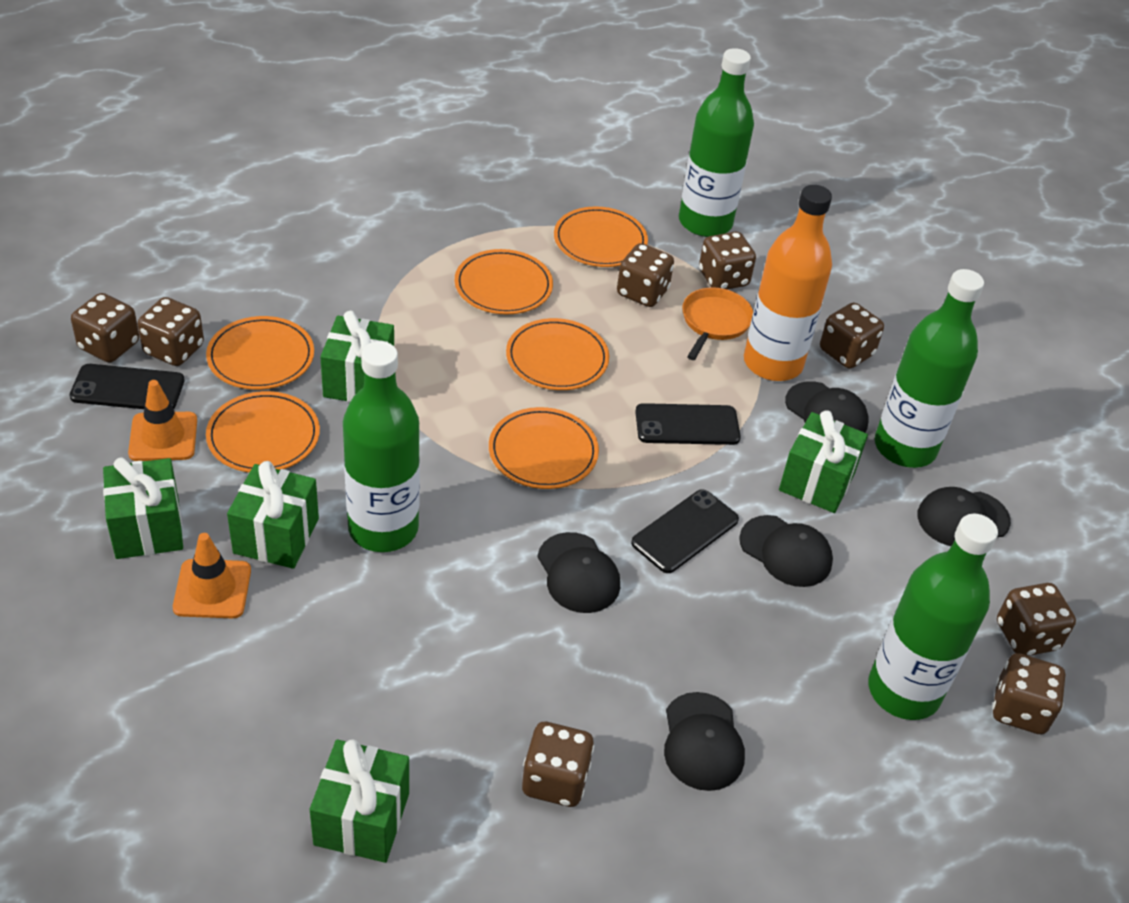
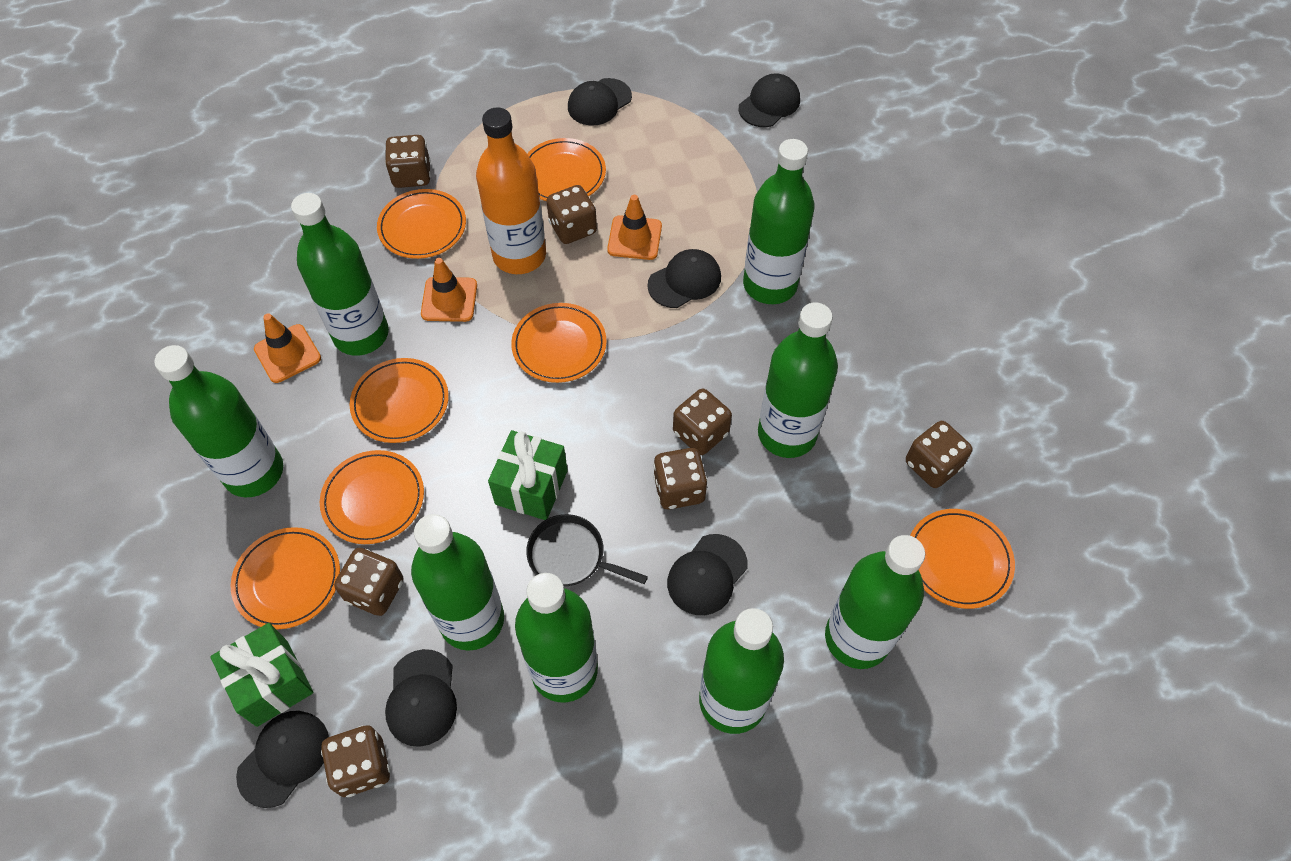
black cap: 5 -> 6
black pan: 0 -> 1
black phone: 3 -> 0
brown dice: 8 -> 7
green bottle: 4 -> 8
green gift: 5 -> 2
orange pan: 1 -> 0
orange plate: 6 -> 7
orange traffic cone: 2 -> 3

